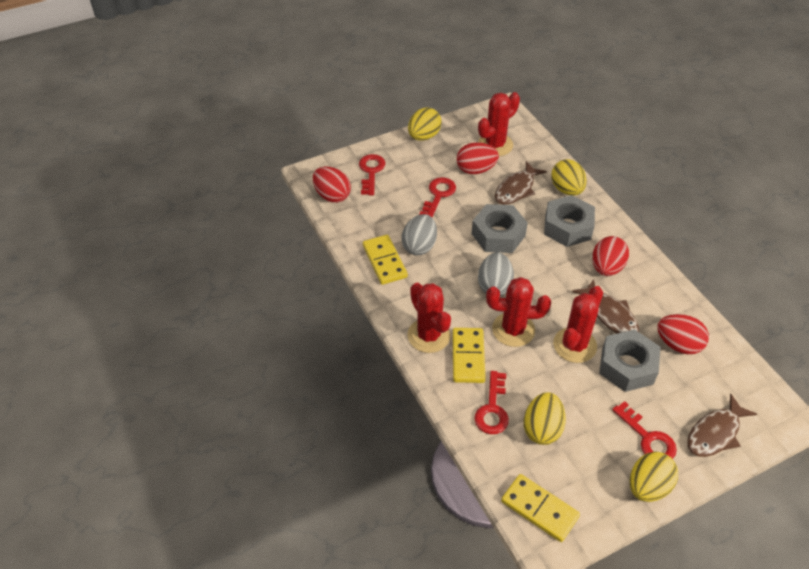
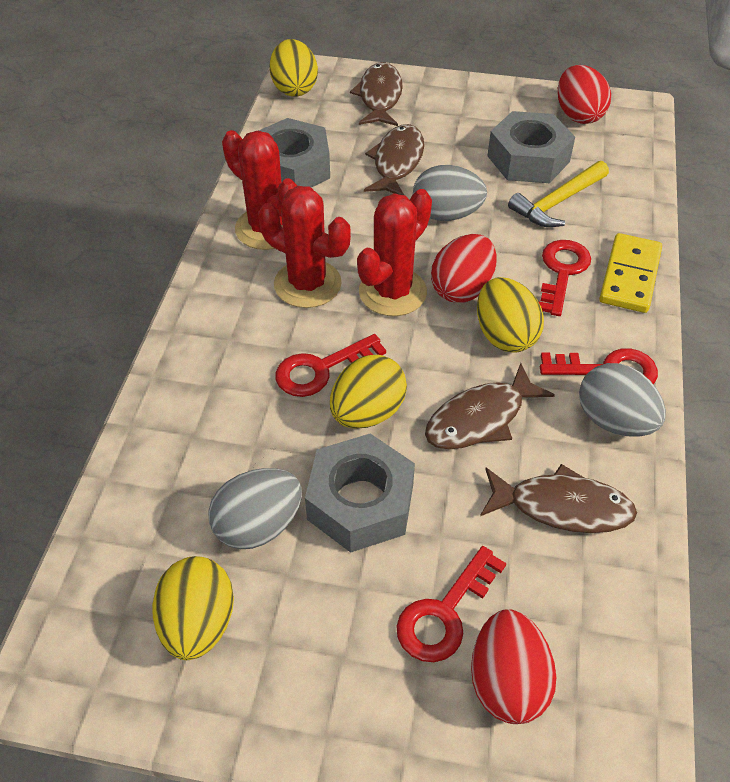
brown fish: 3 -> 4
grey egg: 2 -> 3
red cactus: 4 -> 3
red egg: 4 -> 3
yellow domino: 3 -> 1
yellow hammer: 0 -> 1

